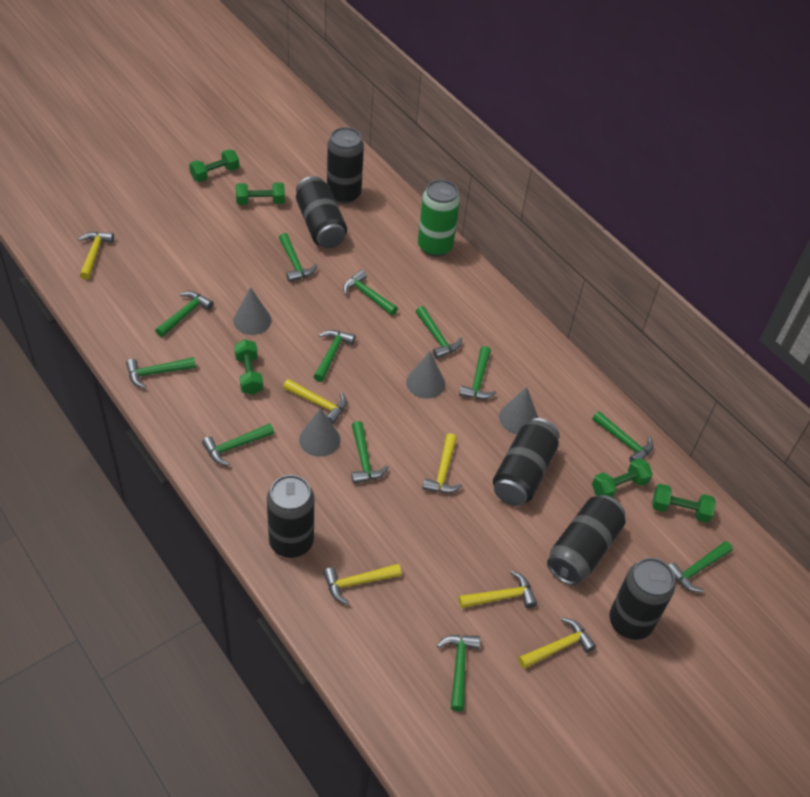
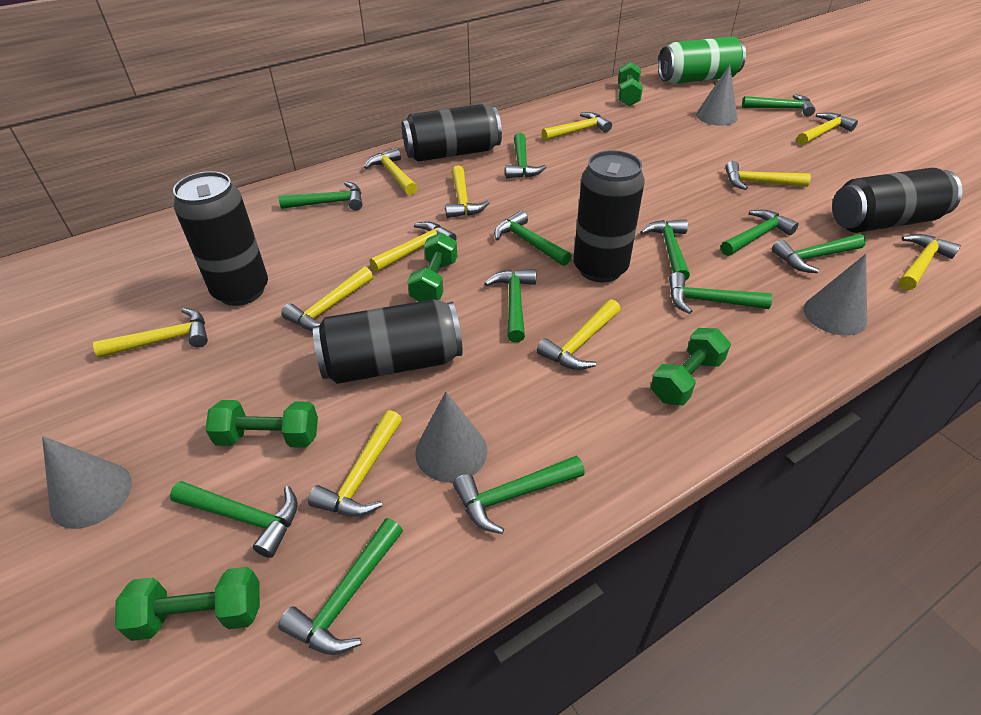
black can: 6 -> 5
yellow hammer: 6 -> 11

